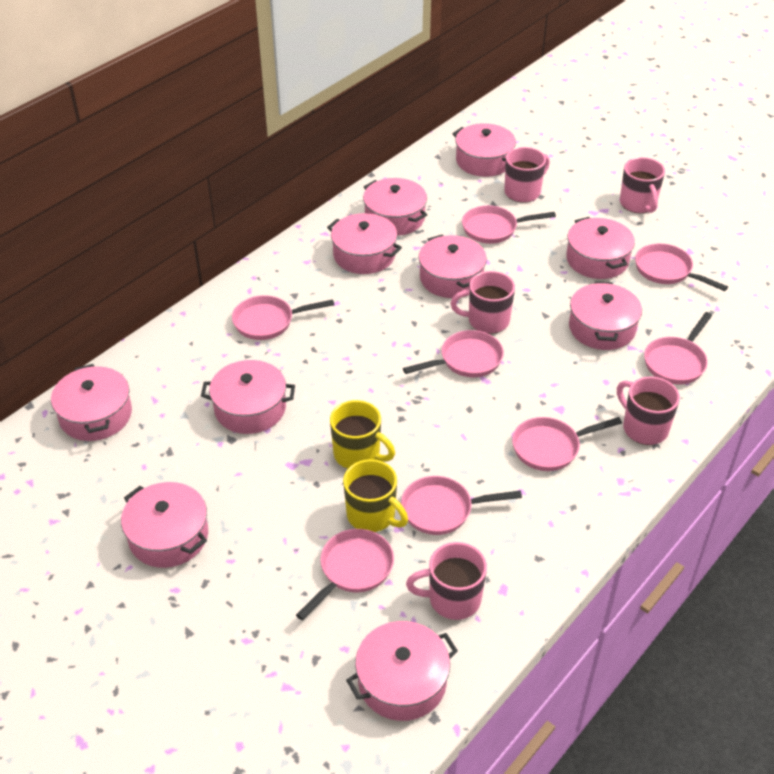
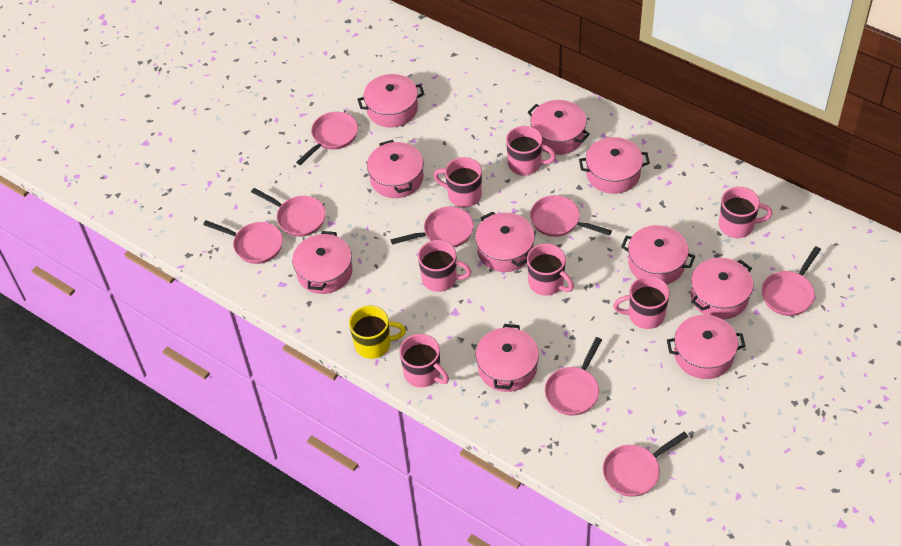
pink mug: 5 -> 7
yellow mug: 2 -> 1

